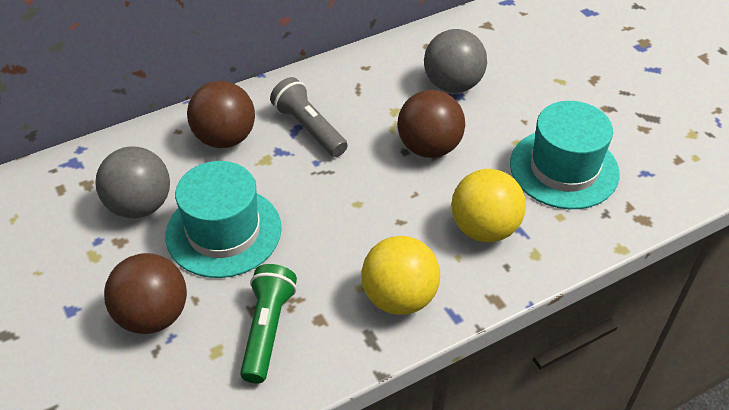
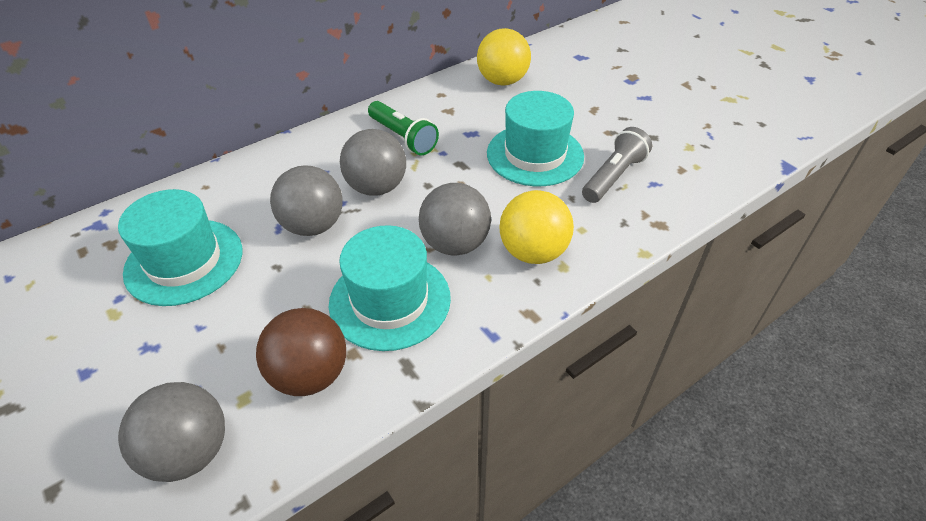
brown ball: 3 -> 1
grey ball: 2 -> 4
turquoise hat: 2 -> 3

